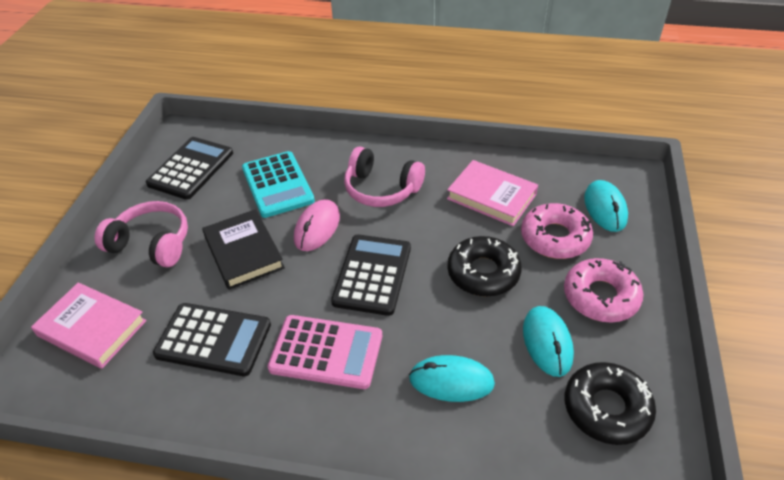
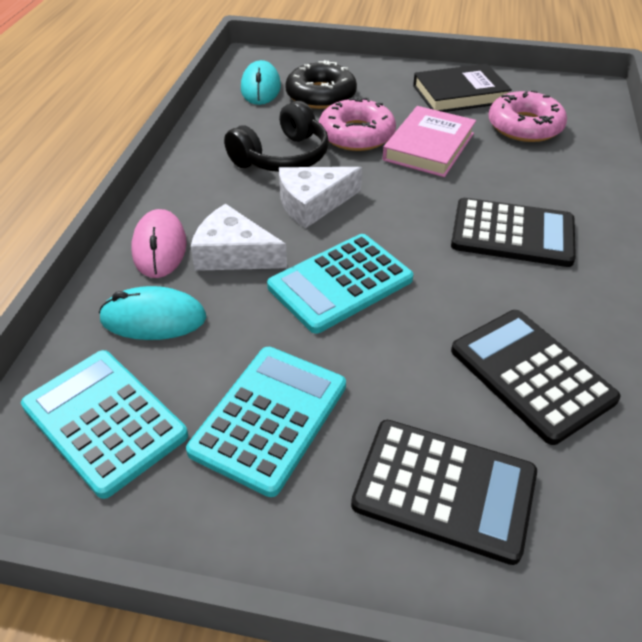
black donut: 2 -> 1
black headphones: 0 -> 1
pink book: 2 -> 1
pink calculator: 1 -> 0
pink headphones: 2 -> 0
turquoise calculator: 1 -> 3
turquoise mouse: 3 -> 2
white cheese: 0 -> 2

